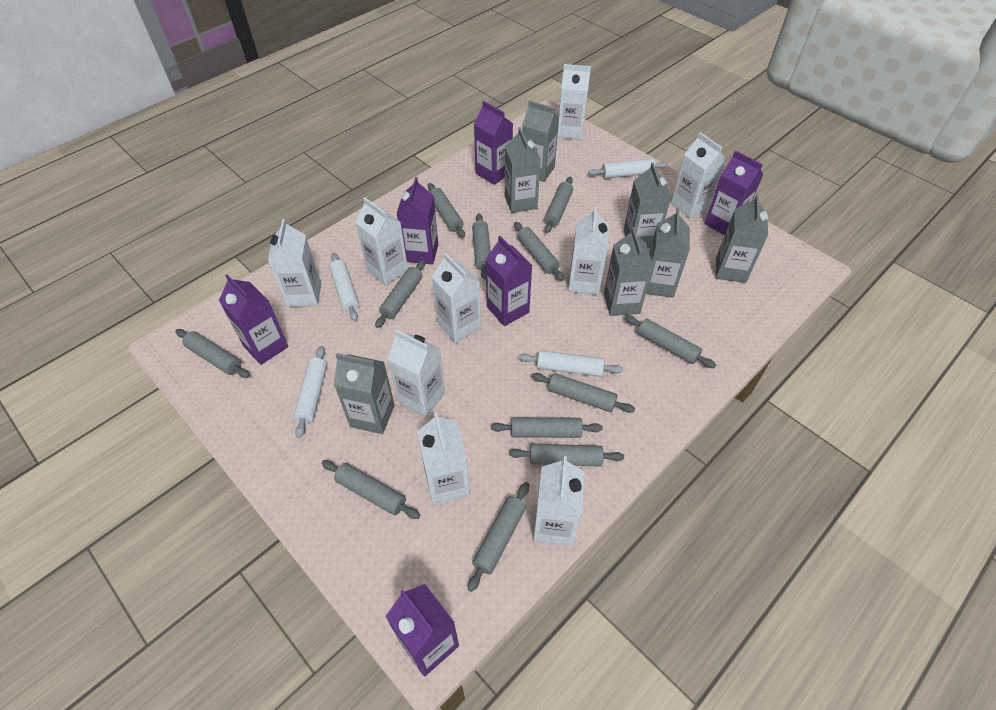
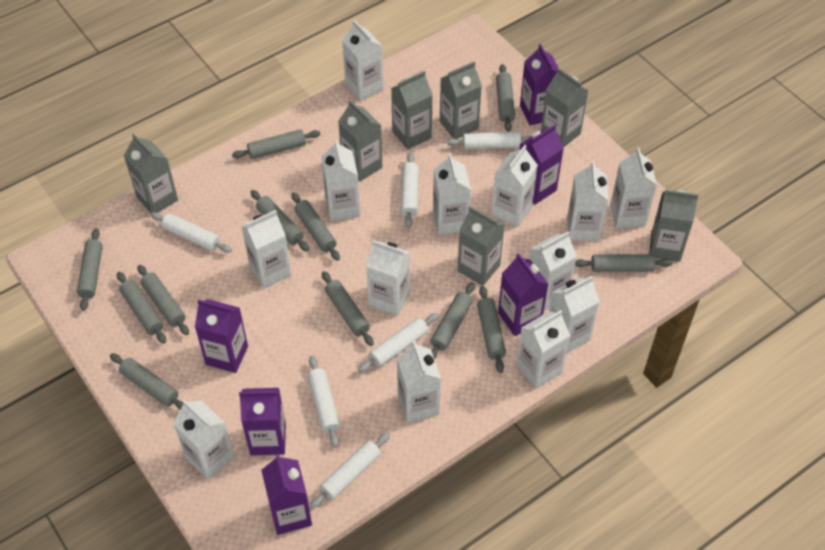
white carton: 9 -> 13
white rolling pin: 4 -> 6

